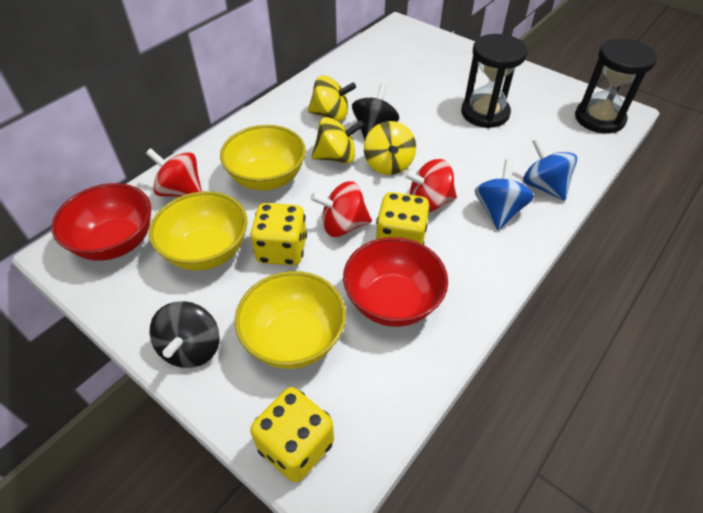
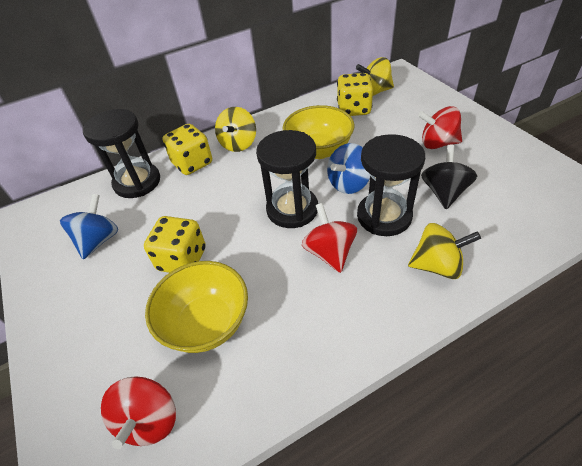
black hourglass: 2 -> 3
black spinning top: 2 -> 1
red bowl: 2 -> 0
yellow bowl: 3 -> 2

